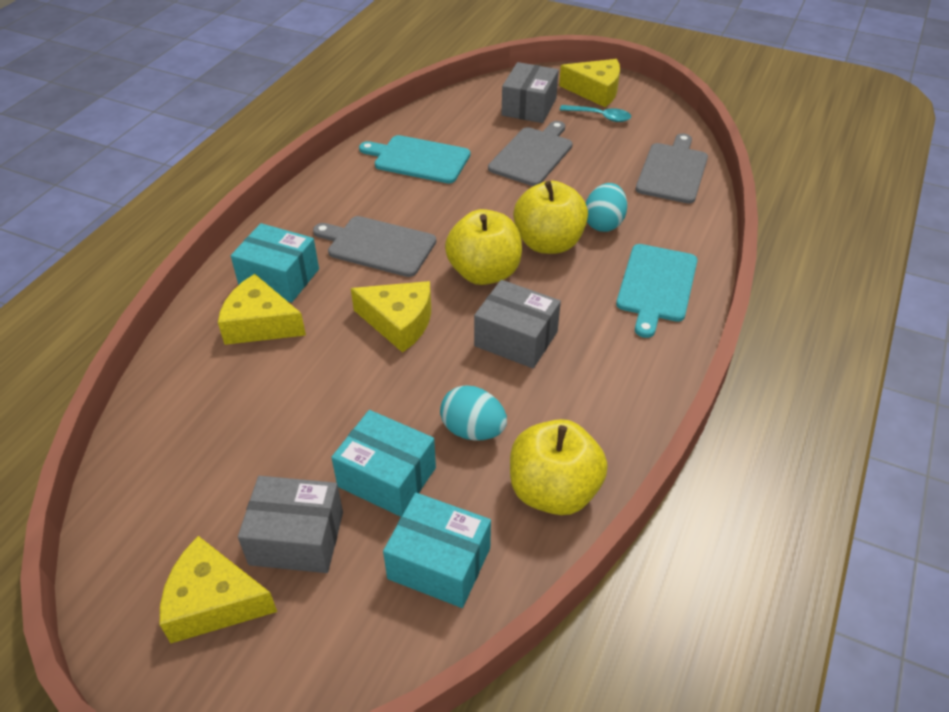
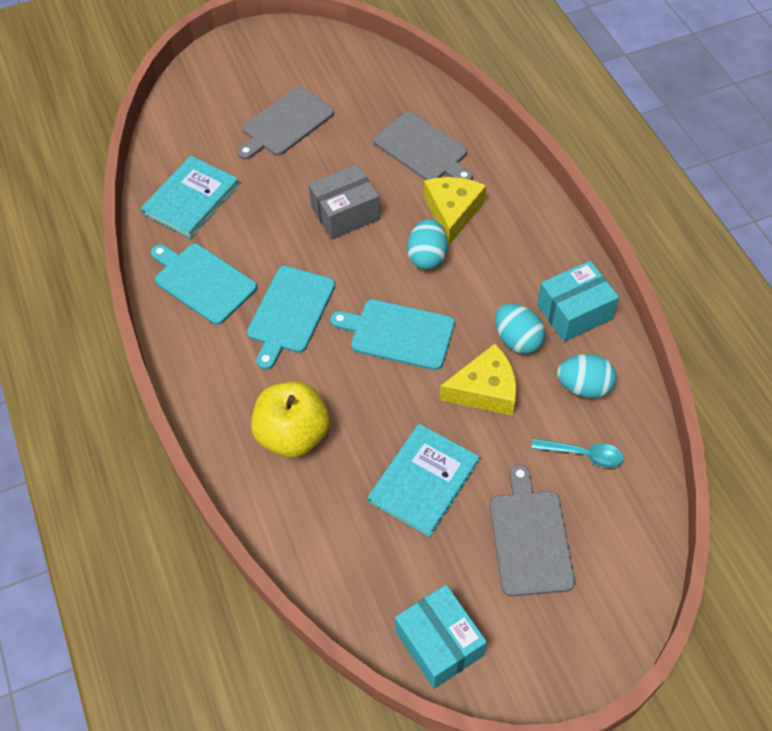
grey box: 3 -> 1
turquoise book: 0 -> 2
turquoise box: 3 -> 2
turquoise cutting board: 2 -> 3
turquoise egg: 2 -> 3
yellow apple: 3 -> 1
yellow cheese: 4 -> 2

